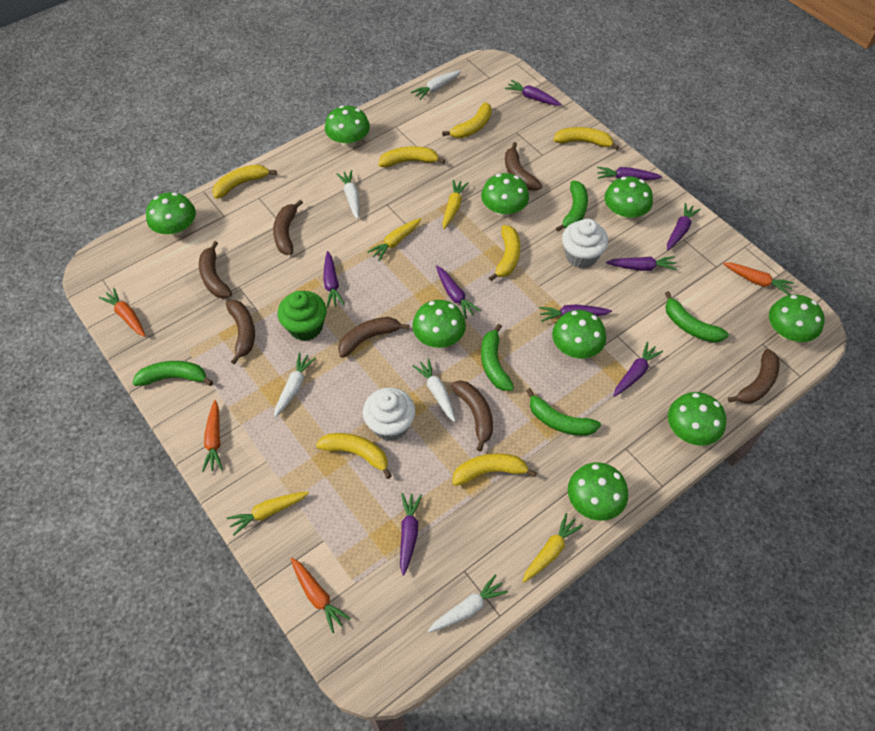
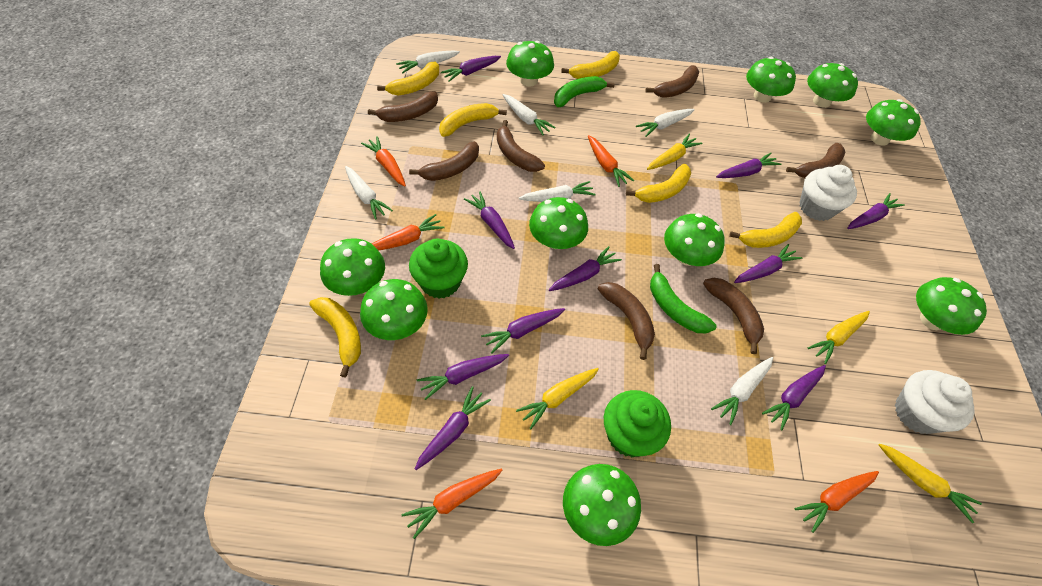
green banana: 5 -> 2
green cupcake: 1 -> 2
green mushroom: 9 -> 10
orange carrot: 4 -> 5
purple carrot: 9 -> 10
white carrot: 5 -> 6
yellow banana: 7 -> 6

